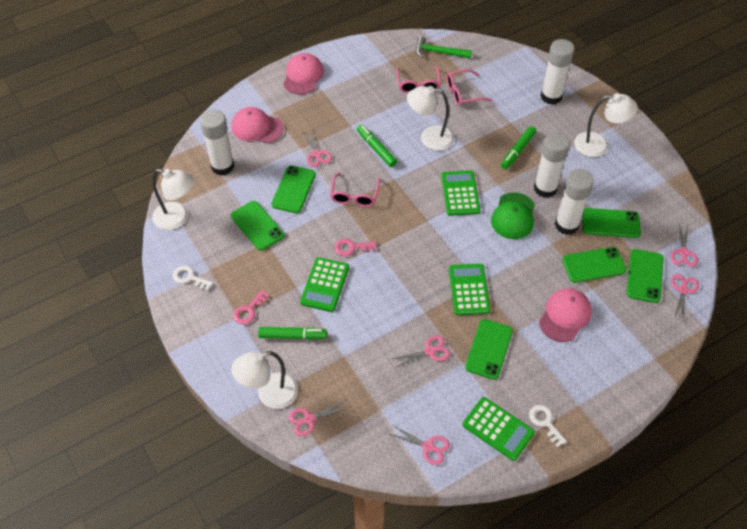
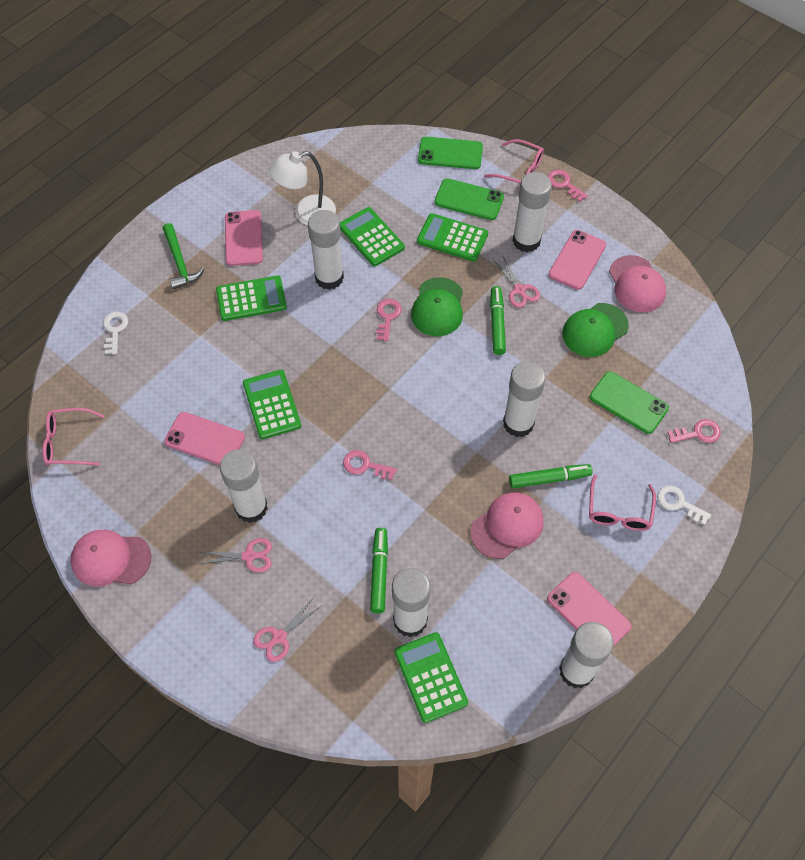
green calculator: 4 -> 5
green cap: 1 -> 2
green phone: 6 -> 3
pink key: 2 -> 4
pink phone: 0 -> 4
pink scissors: 6 -> 3
white glue stick: 4 -> 6
white lamp: 4 -> 1

